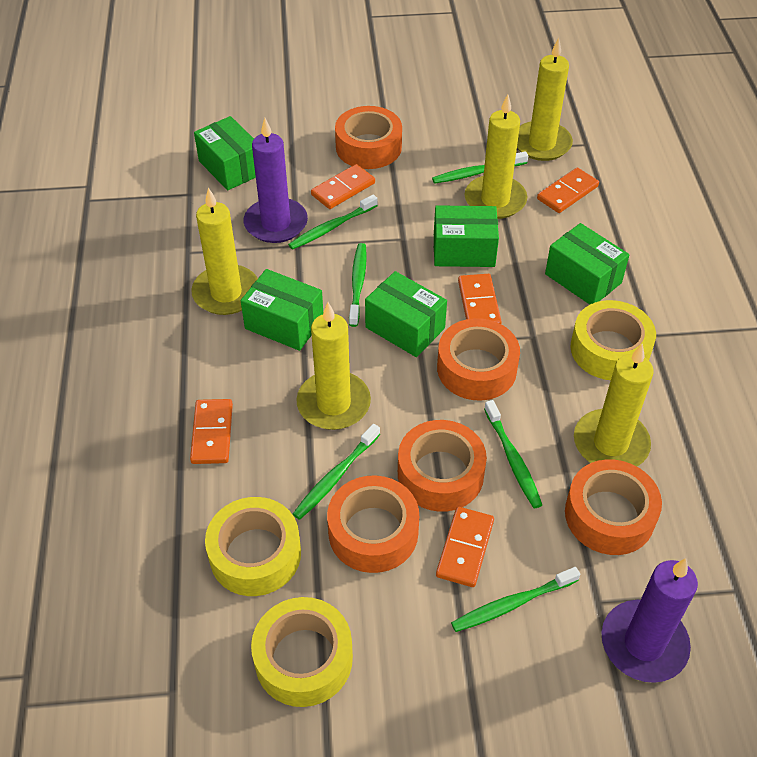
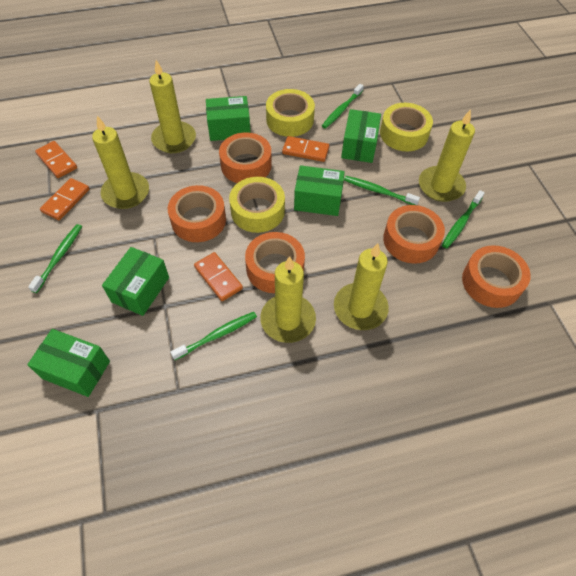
green toothbrush: 6 -> 5
orange domino: 5 -> 4
purple candle: 2 -> 0

